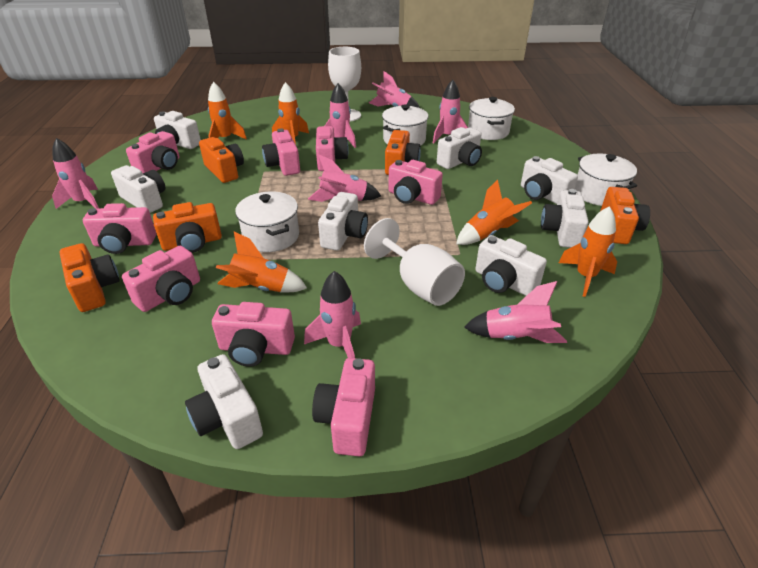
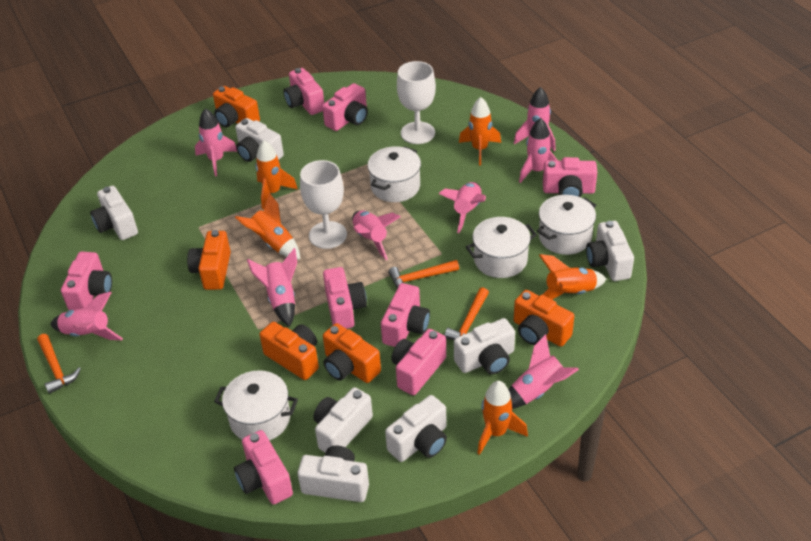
orange hammer: 0 -> 3
pink rocket: 7 -> 8
white camera: 8 -> 7

